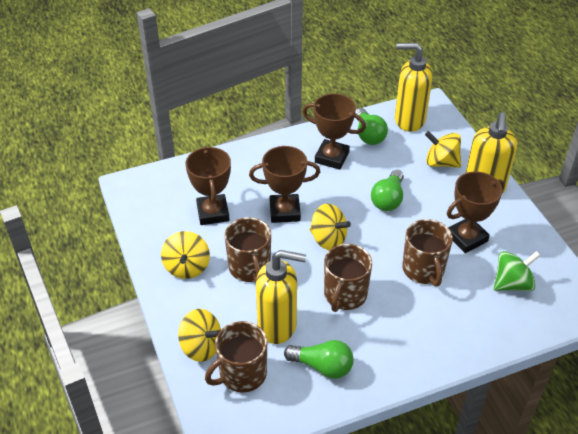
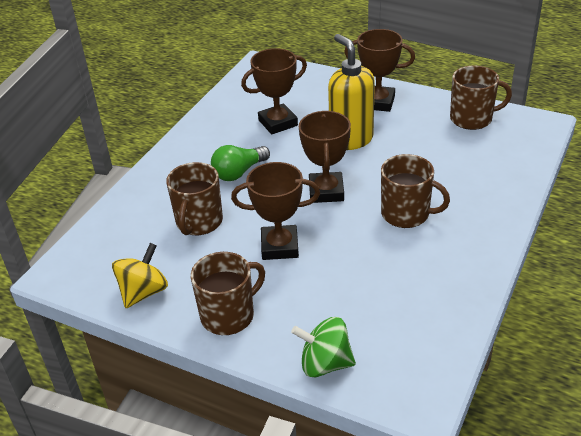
green light bulb: 3 -> 1
yellow soap dispenser: 3 -> 1
yellow spinning top: 4 -> 1

